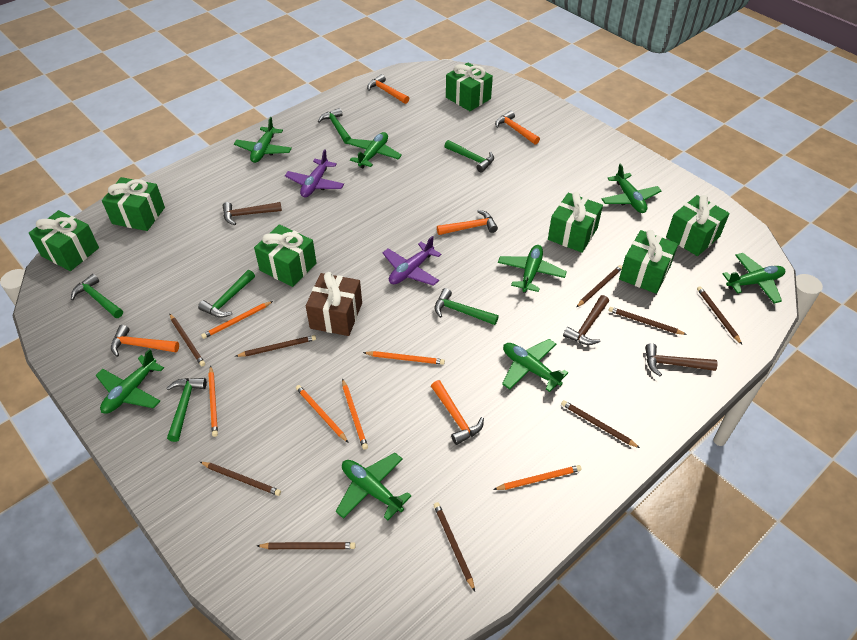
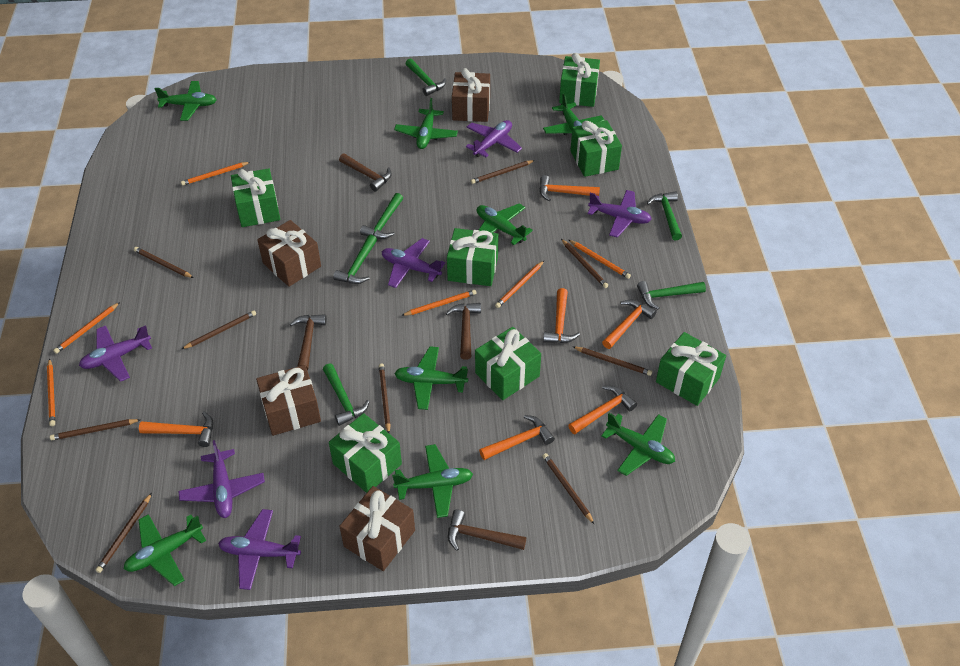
brown gift: 1 -> 4
brown hammer: 3 -> 4
orange hammer: 5 -> 6
purple plane: 2 -> 6

